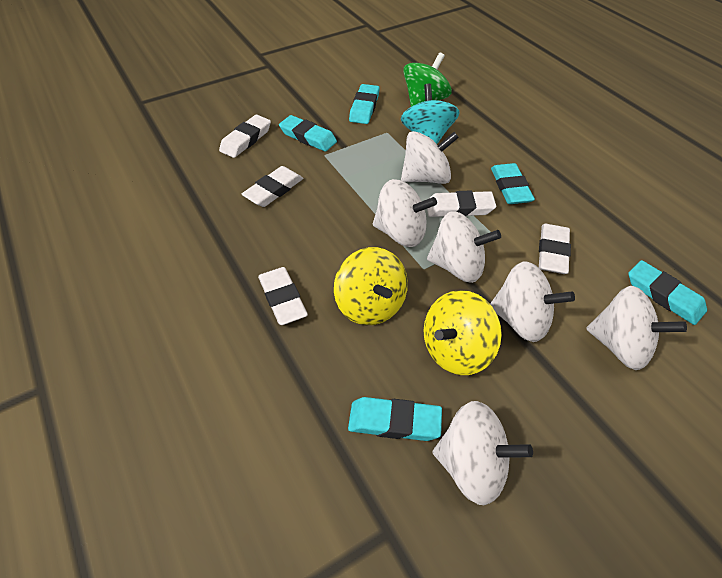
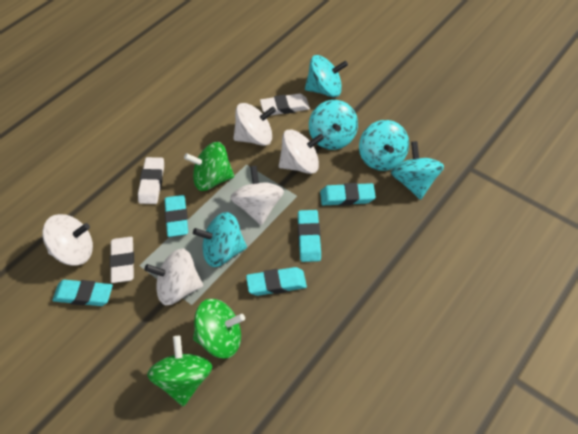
green spinning top: 1 -> 3
turquoise spinning top: 1 -> 5
white eraser: 5 -> 3
white spinning top: 6 -> 5
yellow spinning top: 2 -> 0

